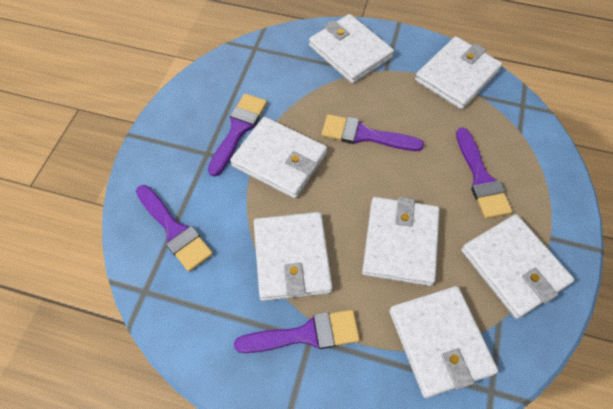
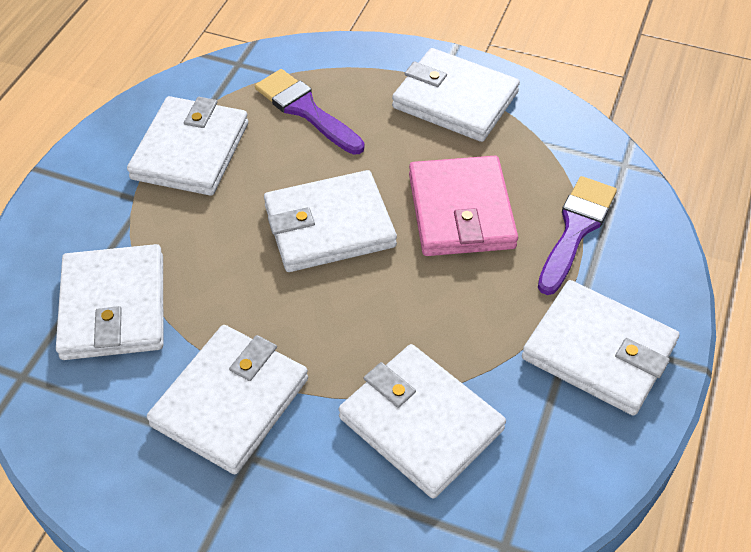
pink wallet: 0 -> 1
purple brush: 5 -> 2

